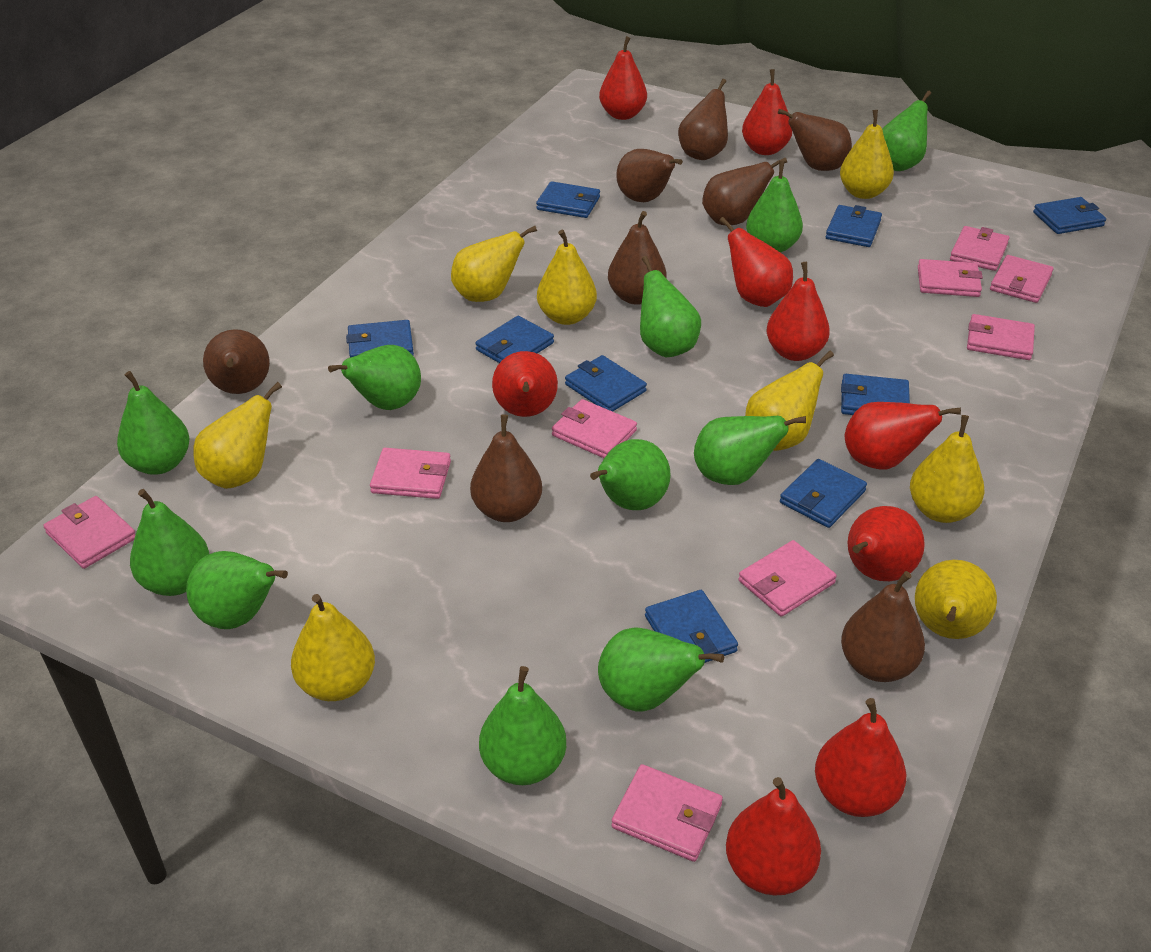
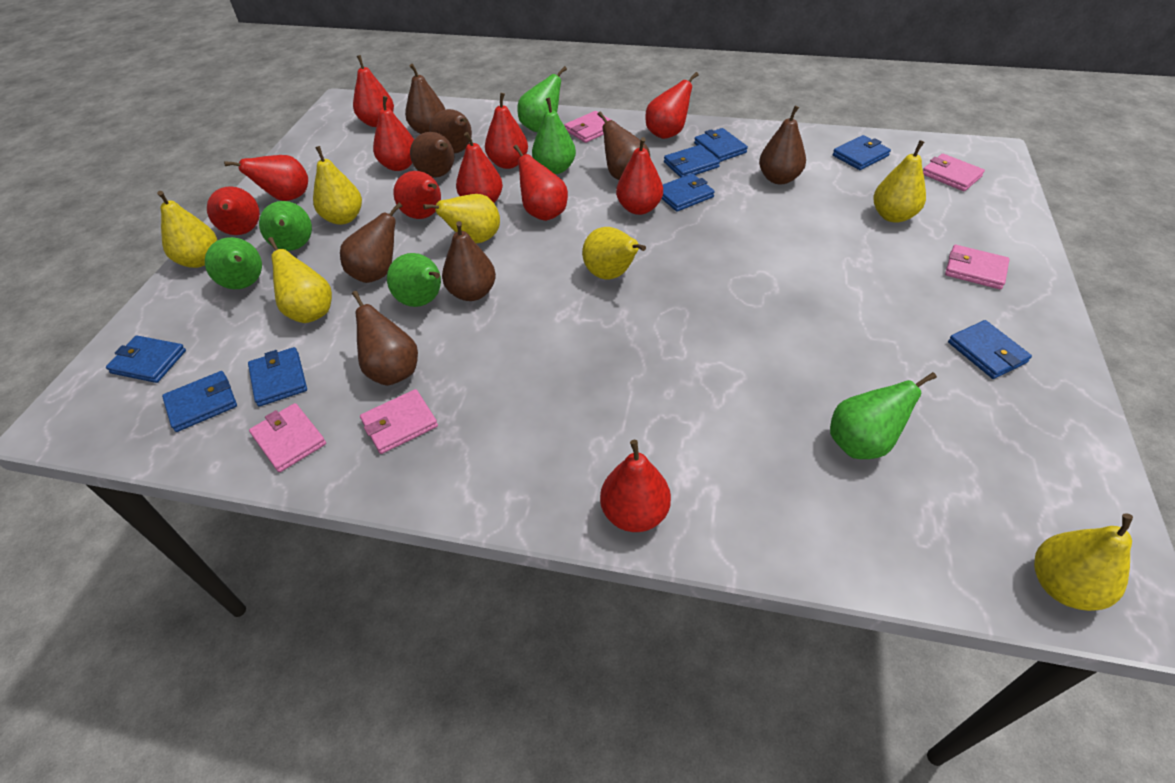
blue wallet: 9 -> 8
green pear: 11 -> 6
pink wallet: 9 -> 5
red pear: 9 -> 11
yellow pear: 8 -> 7

